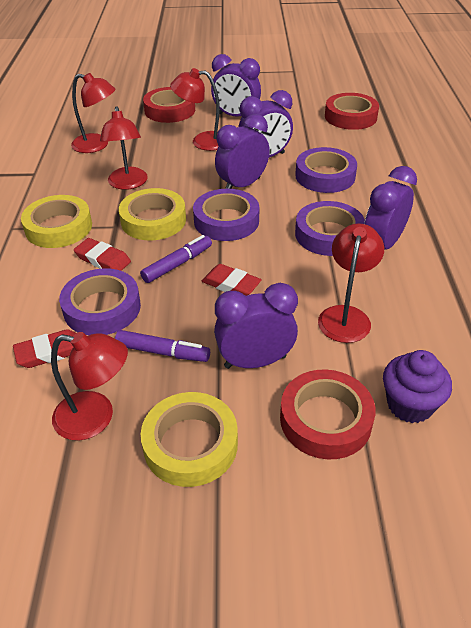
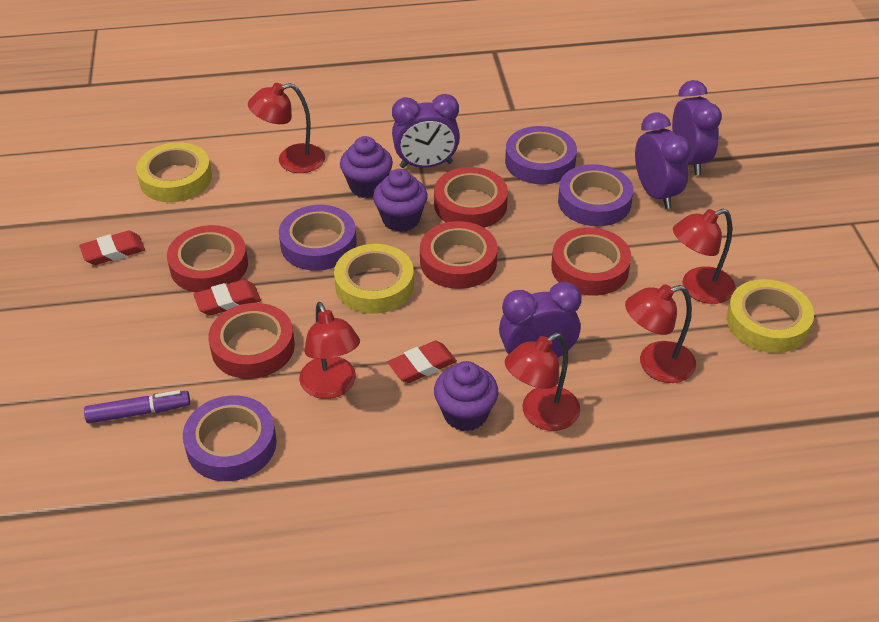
purple clock: 5 -> 4
purple cupcake: 1 -> 3
purple marker: 2 -> 1
red tape: 3 -> 5

